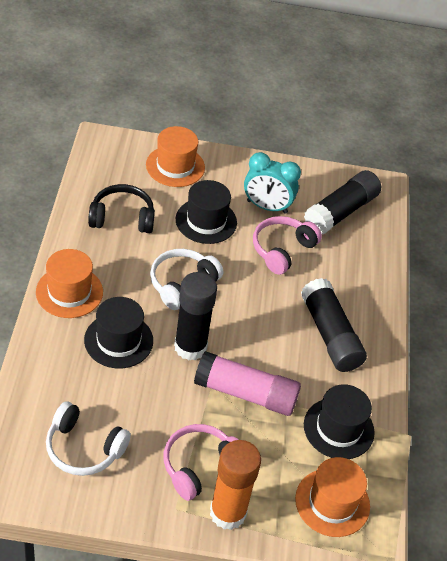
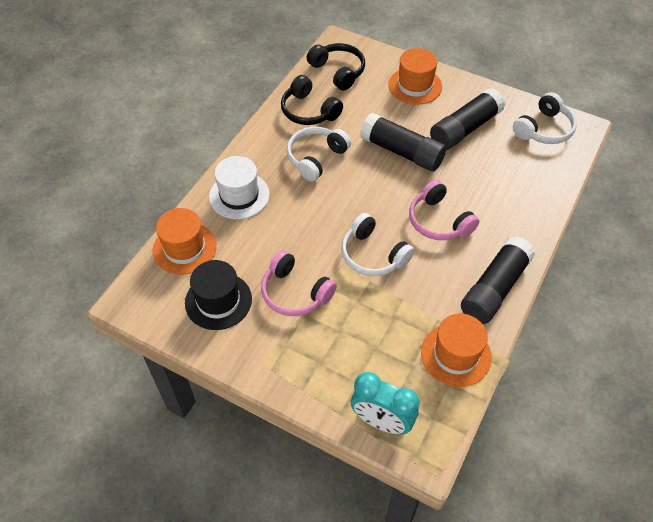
black hat: 3 -> 1
black headphones: 1 -> 2
orange glue stick: 1 -> 0
pink glue stick: 1 -> 0
white hat: 0 -> 1
white headphones: 2 -> 3

